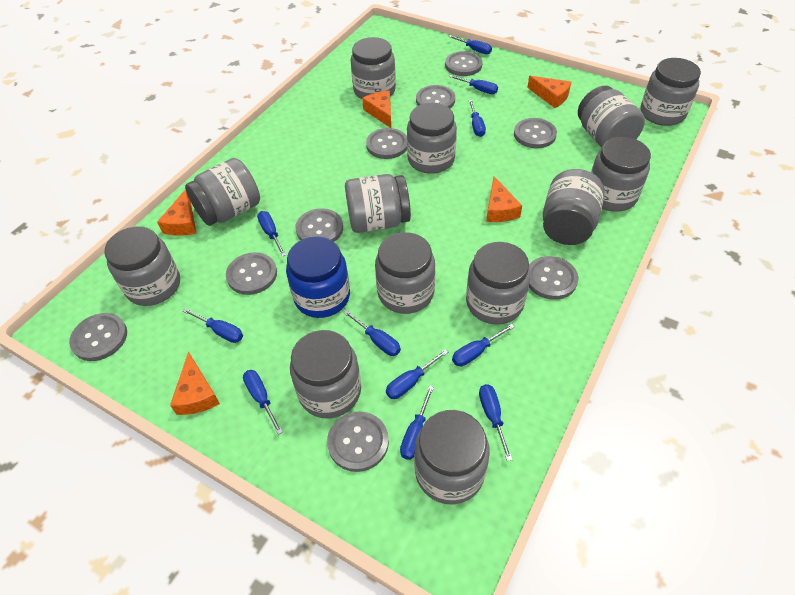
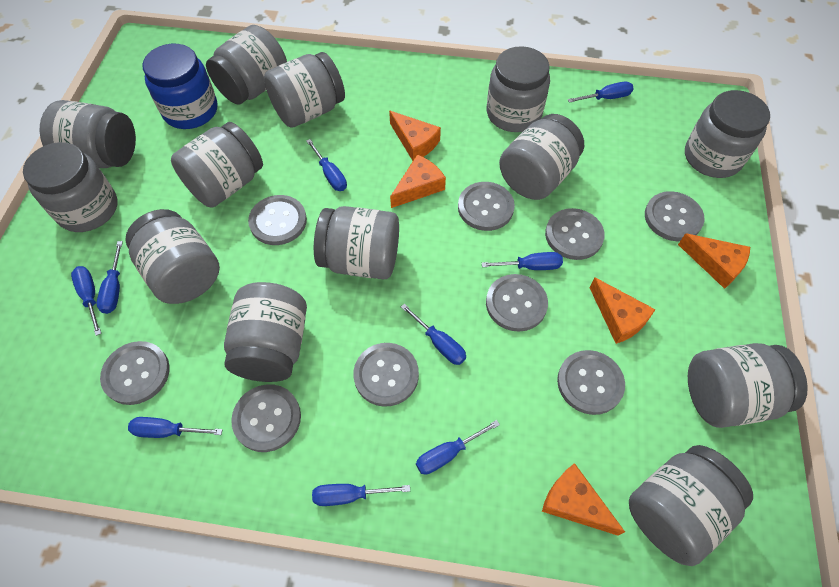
blue screwdriver: 11 -> 9

